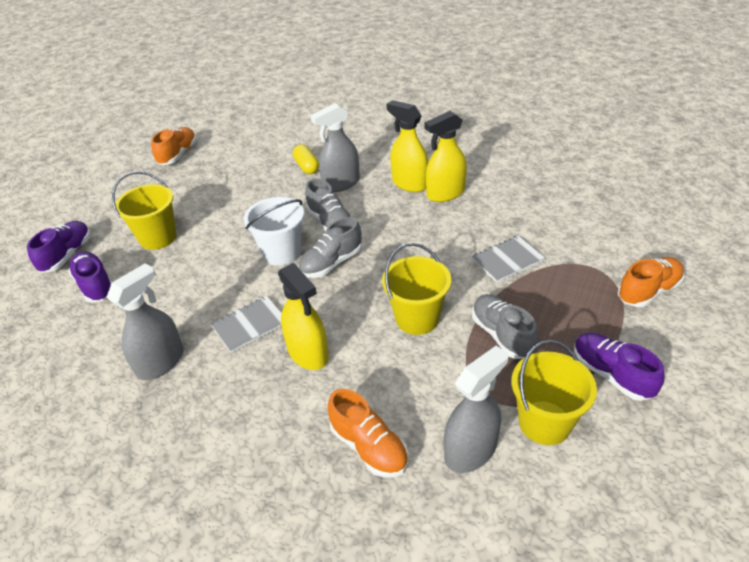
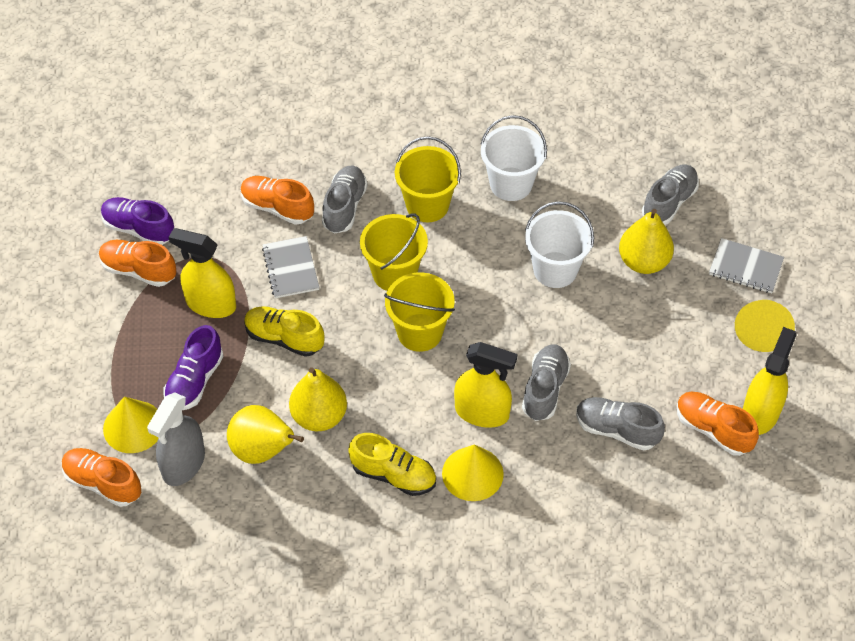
grey shoe: 3 -> 4
grey spray bottle: 3 -> 1
orange shoe: 3 -> 4
purple shoe: 3 -> 2
white bucket: 1 -> 2
yellow capsule: 1 -> 0
yellow cone: 0 -> 3
yellow pear: 0 -> 3
yellow shoe: 0 -> 2

